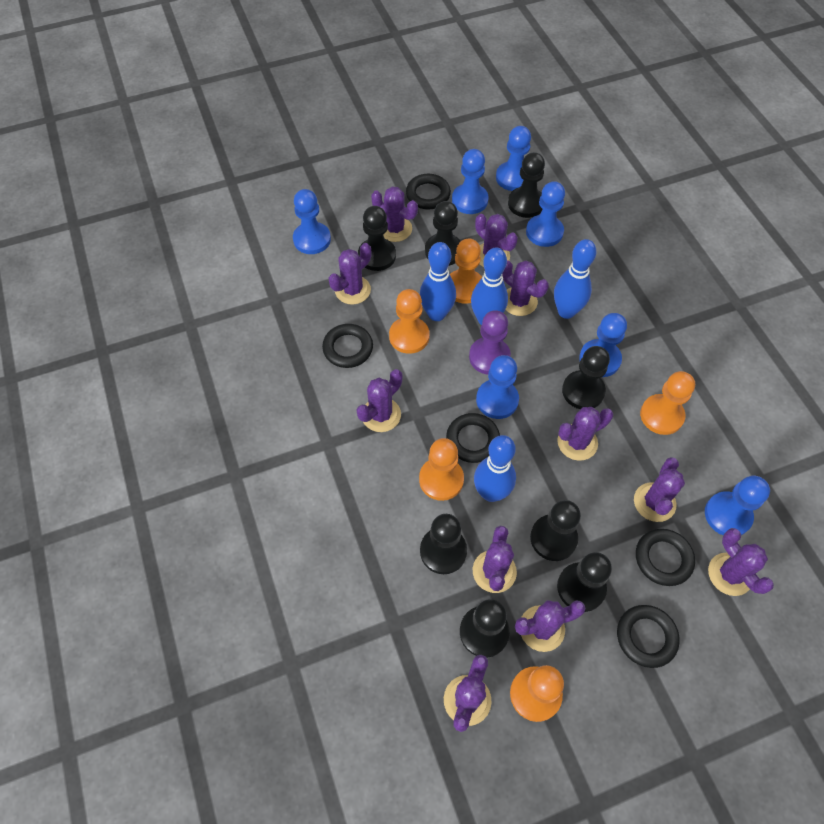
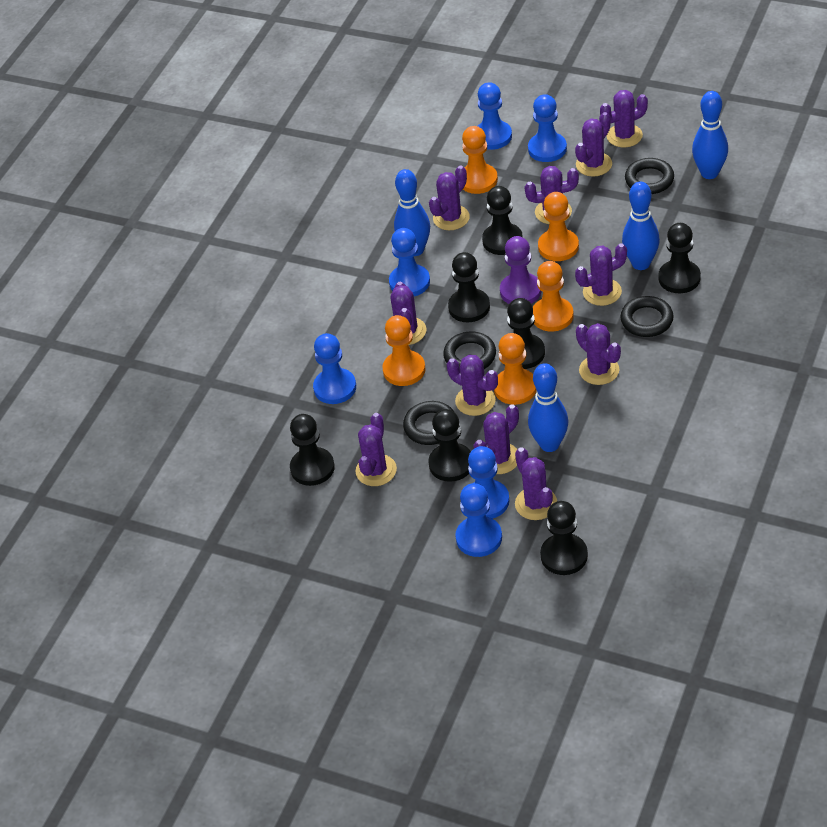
black pawn: 8 -> 7
black ring: 5 -> 4
blue pawn: 7 -> 6

